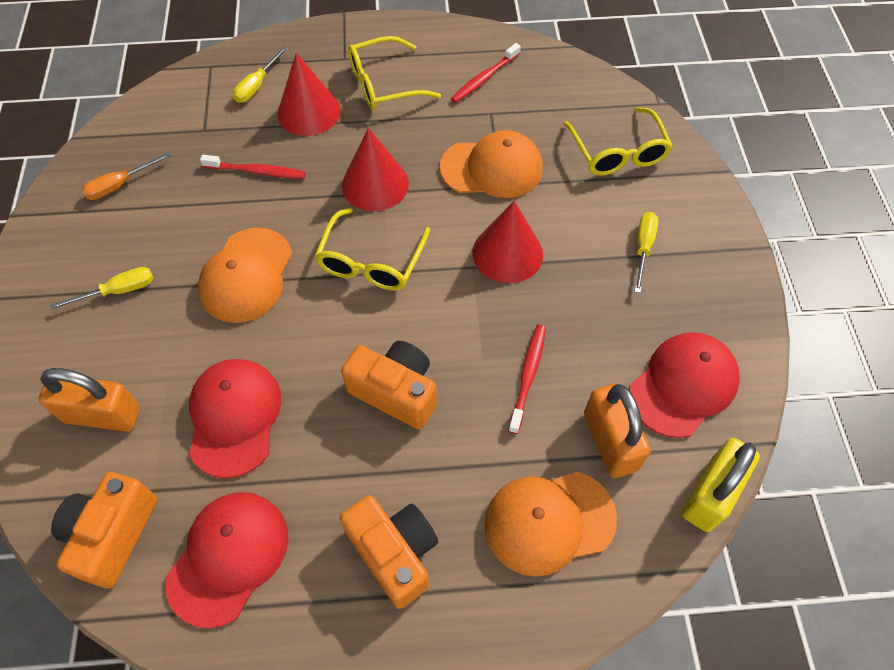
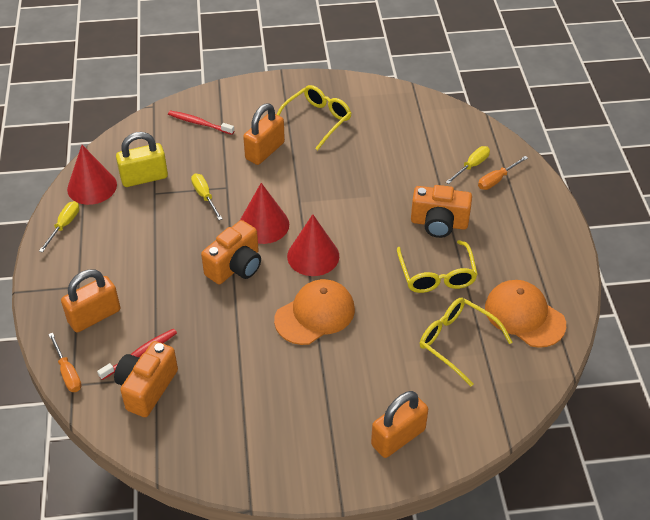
orange cap: 3 -> 2
orange padlock: 2 -> 3
orange screwdriver: 1 -> 2
red cap: 3 -> 0
red toothbrush: 3 -> 2

